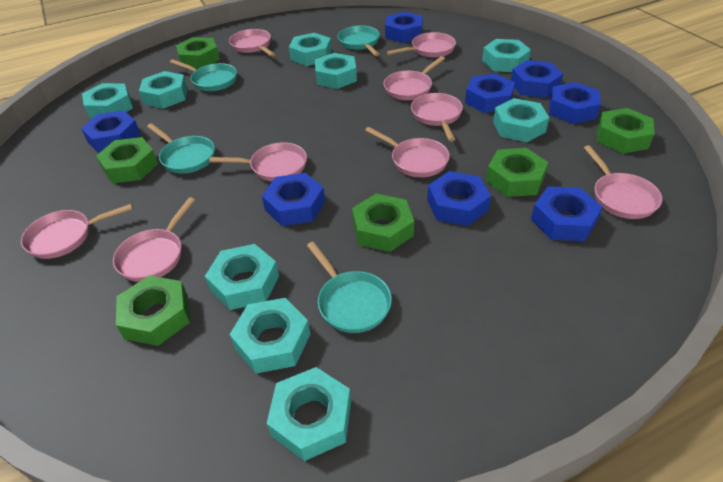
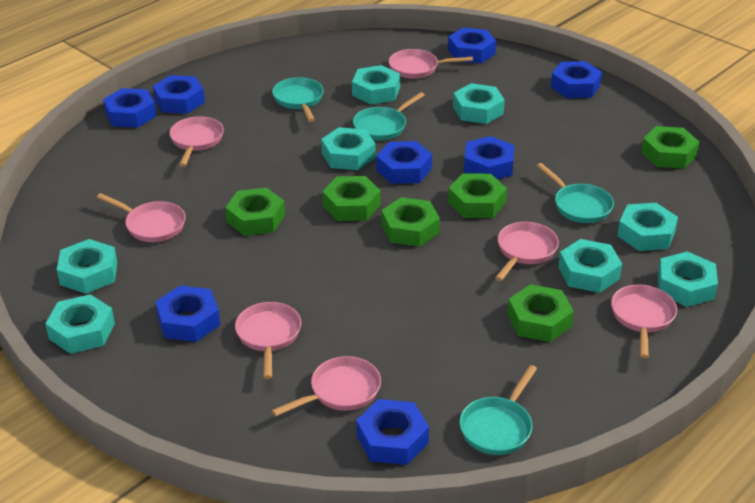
pink pan: 9 -> 7
turquoise nut: 9 -> 8

